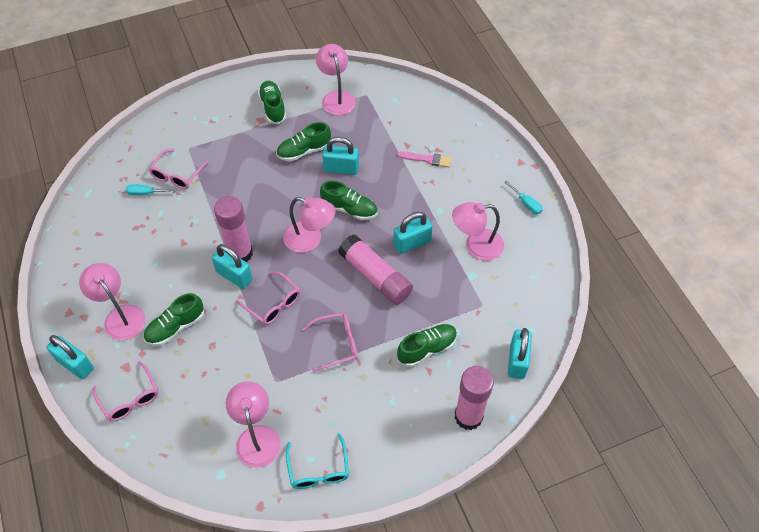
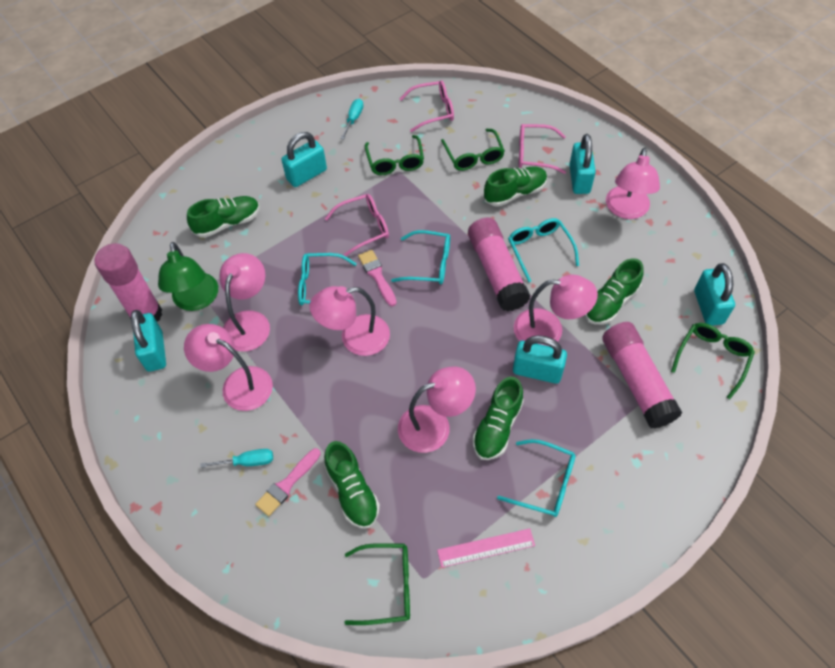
green glasses: 0 -> 4
green lamp: 0 -> 1
pink brush: 1 -> 2
pink glasses: 4 -> 3
pink lamp: 5 -> 6
pink ruler: 0 -> 1
turquoise glasses: 1 -> 4

